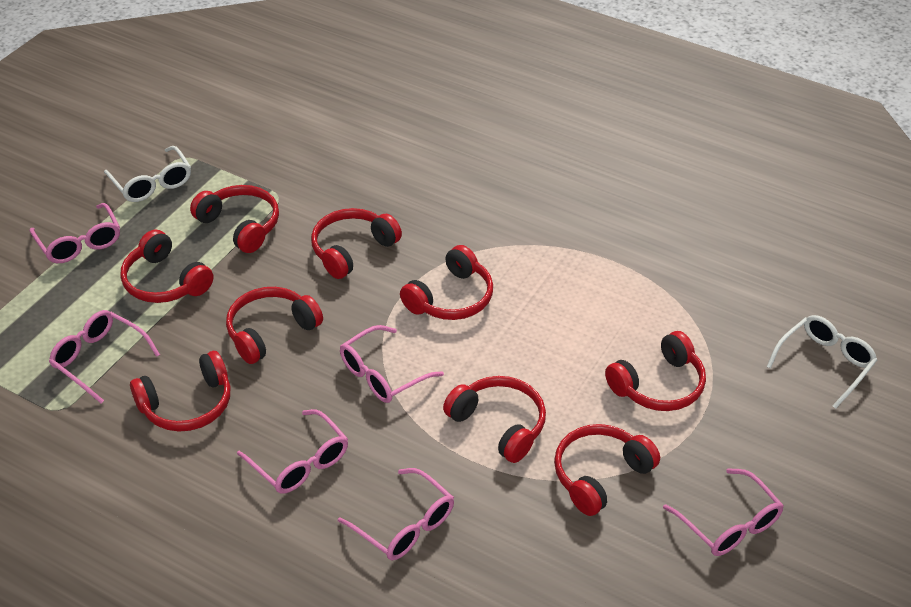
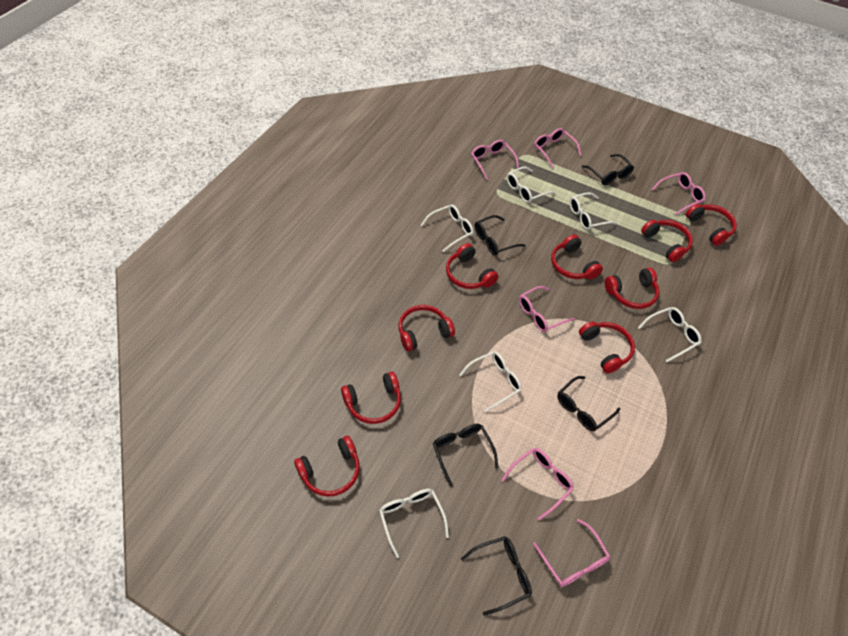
black glasses: 0 -> 5
white glasses: 2 -> 6

